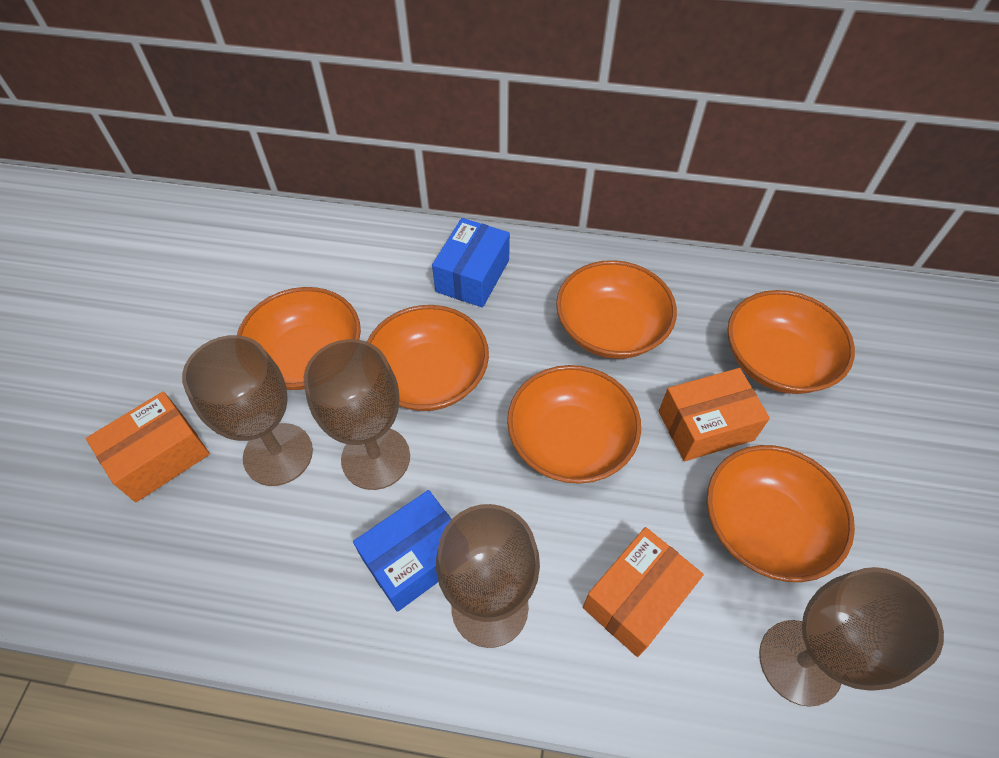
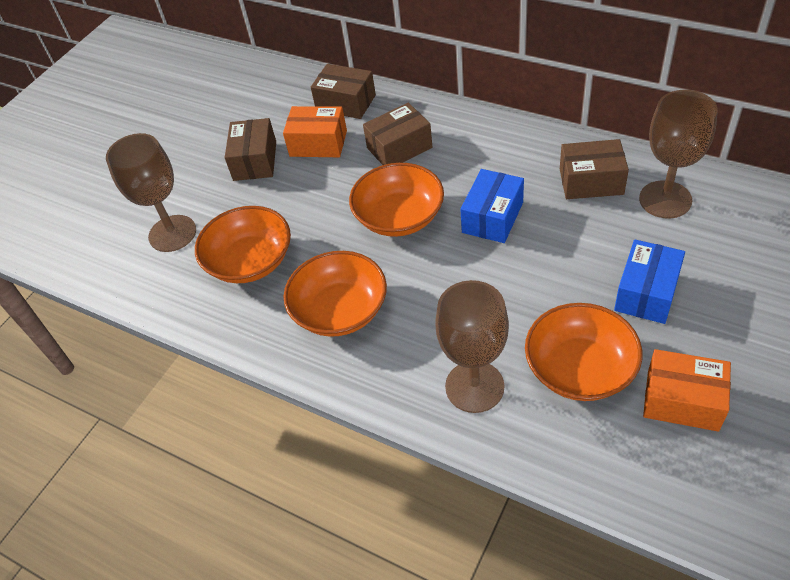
brown box: 0 -> 4
brown goblet: 4 -> 3
orange bowl: 6 -> 4
orange box: 3 -> 2

